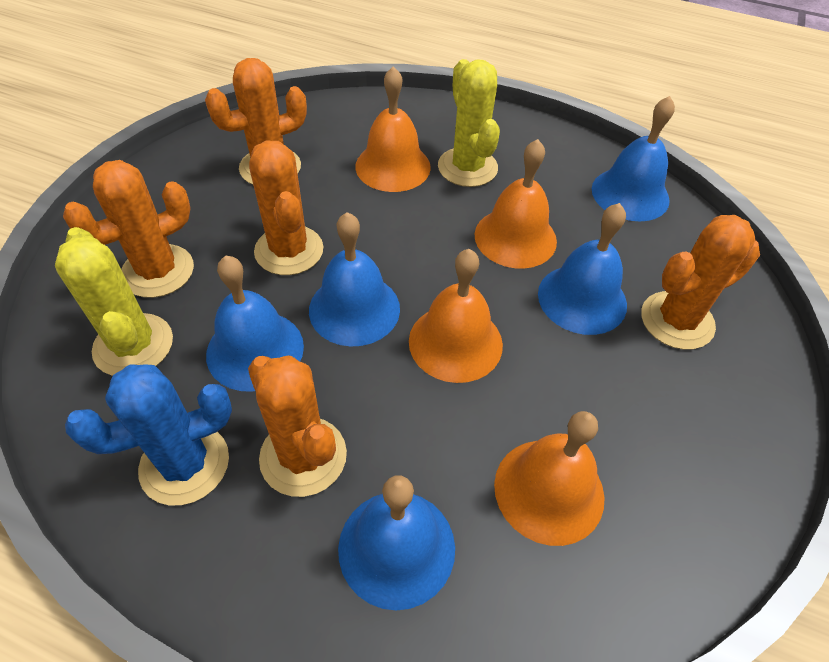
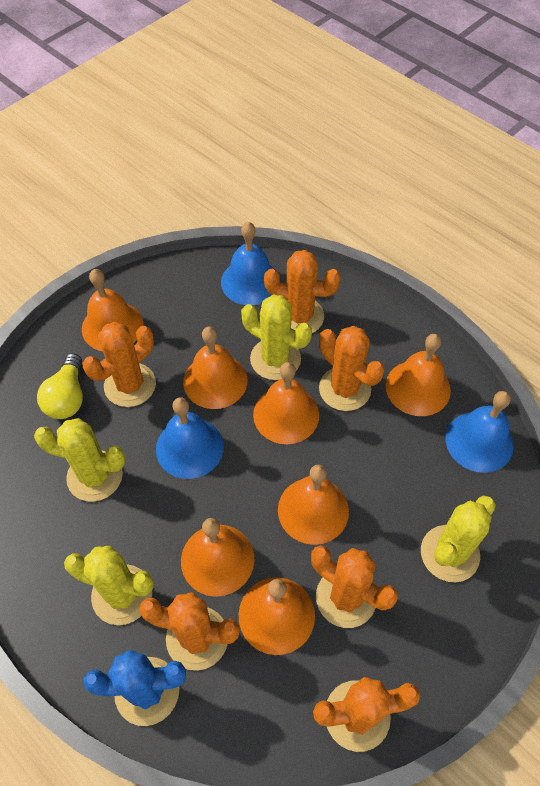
blue bell: 5 -> 3
orange bell: 4 -> 7
orange cactus: 5 -> 6
yellow cactus: 2 -> 4
yellow light bulb: 0 -> 1

